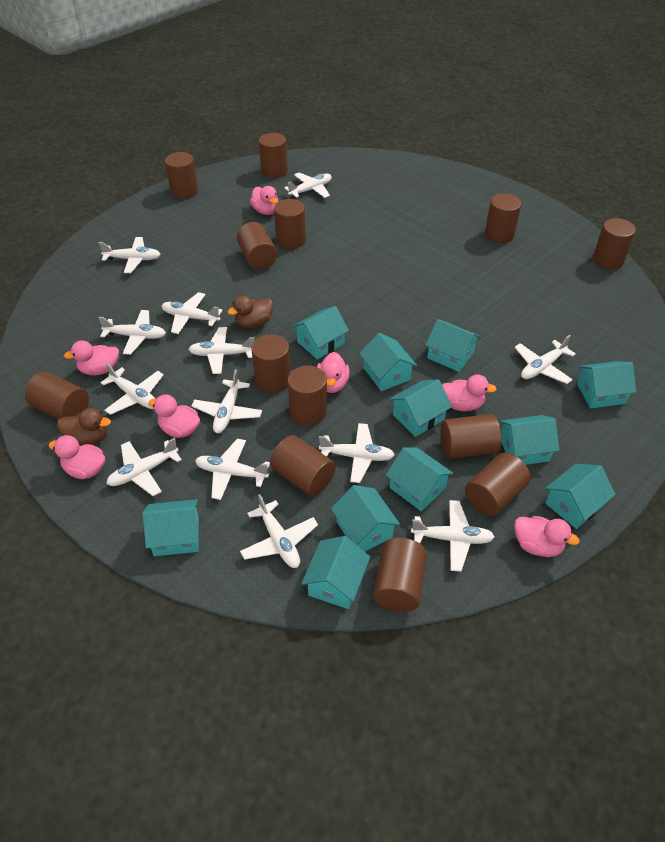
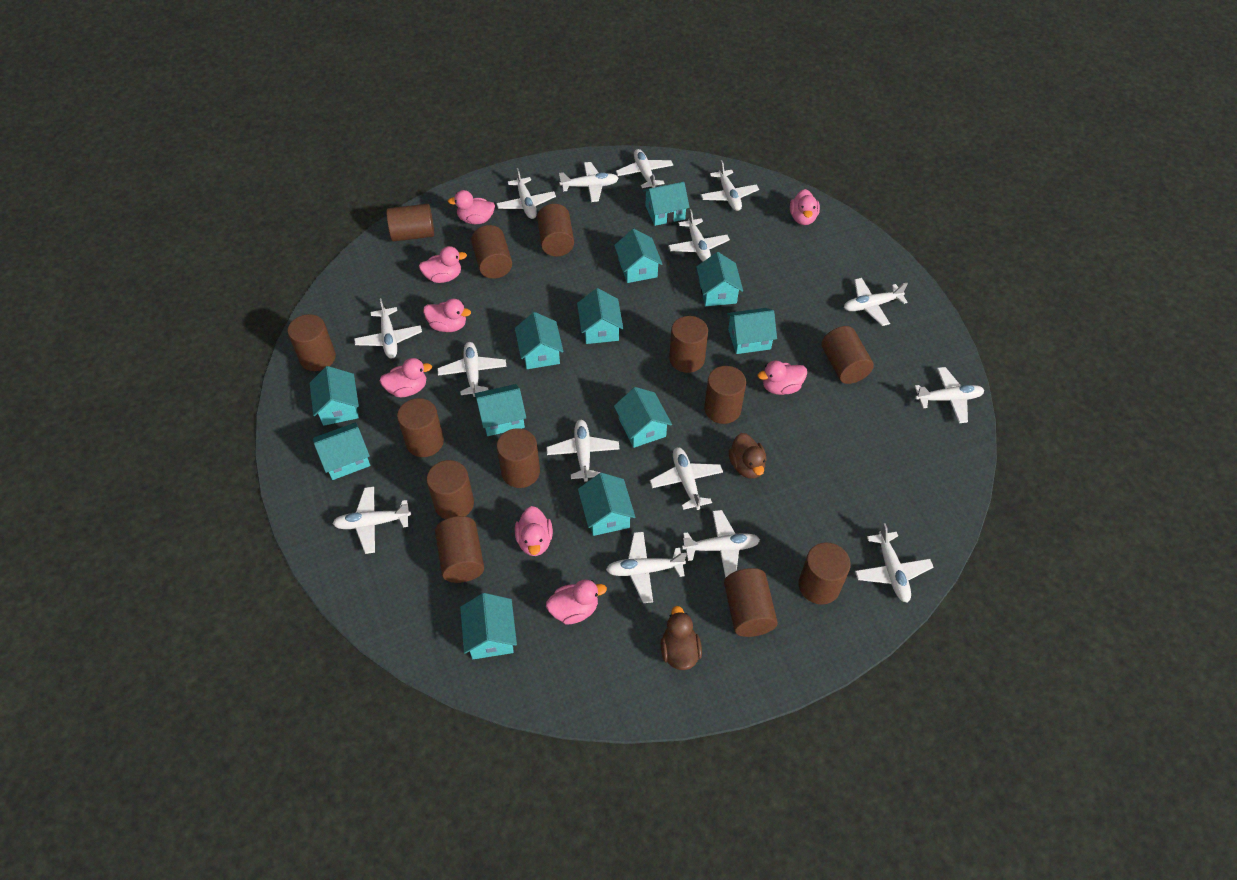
pink duck: 7 -> 8
turquoise house: 11 -> 12
white plane: 13 -> 15

